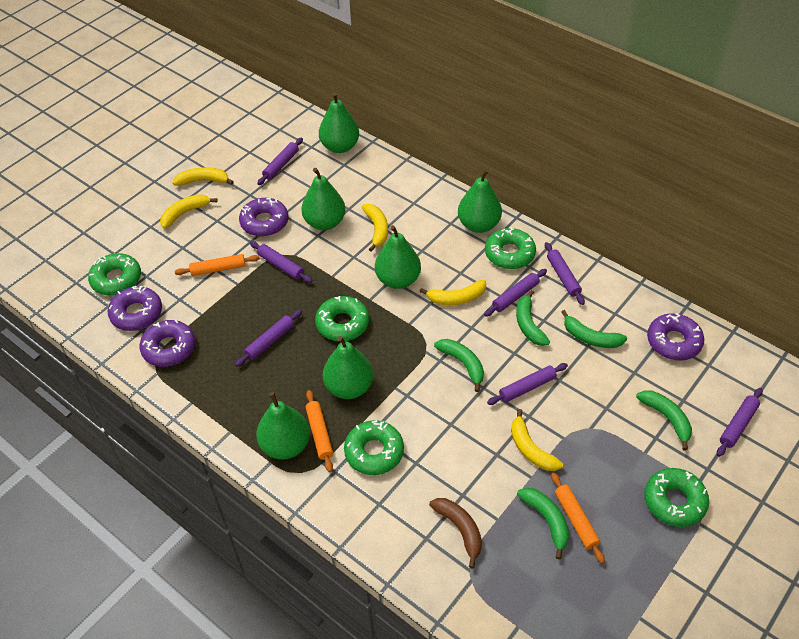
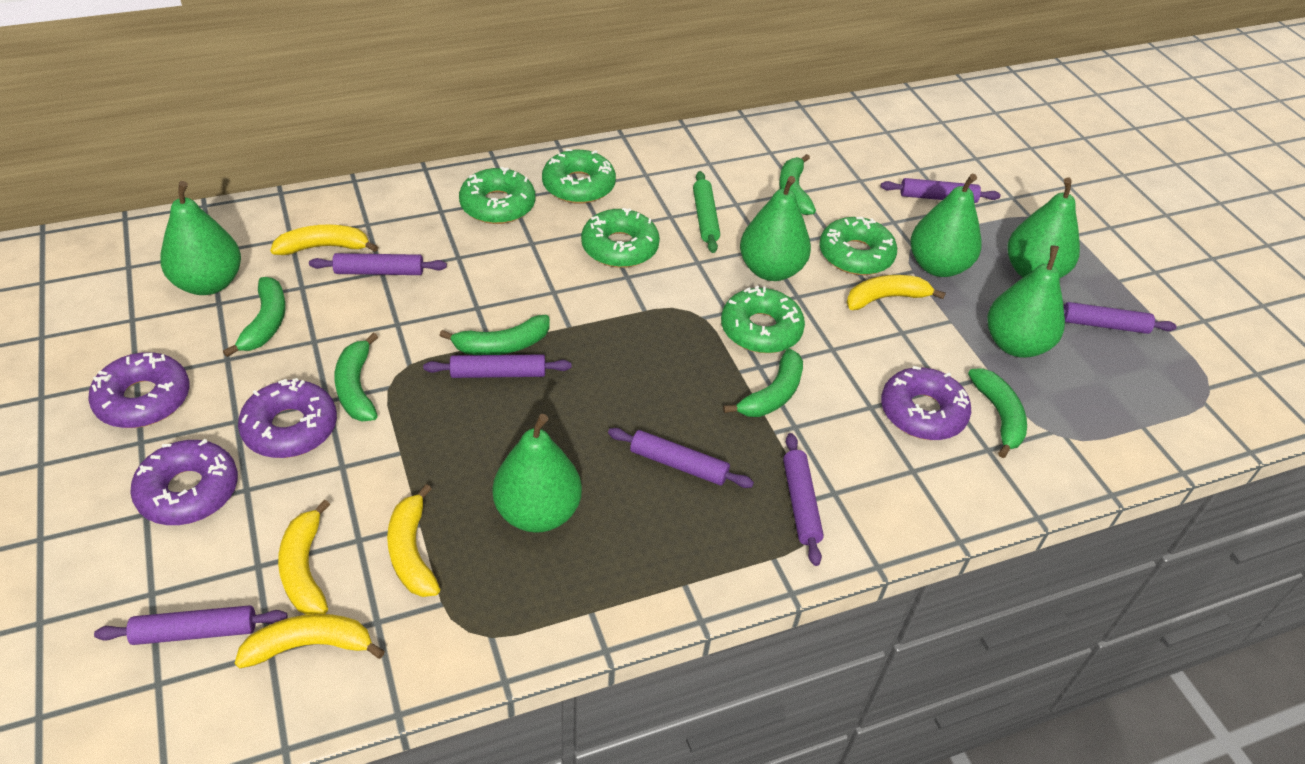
brown banana: 1 -> 0
green banana: 5 -> 6
green rolling pin: 0 -> 1
orange rolling pin: 3 -> 0

